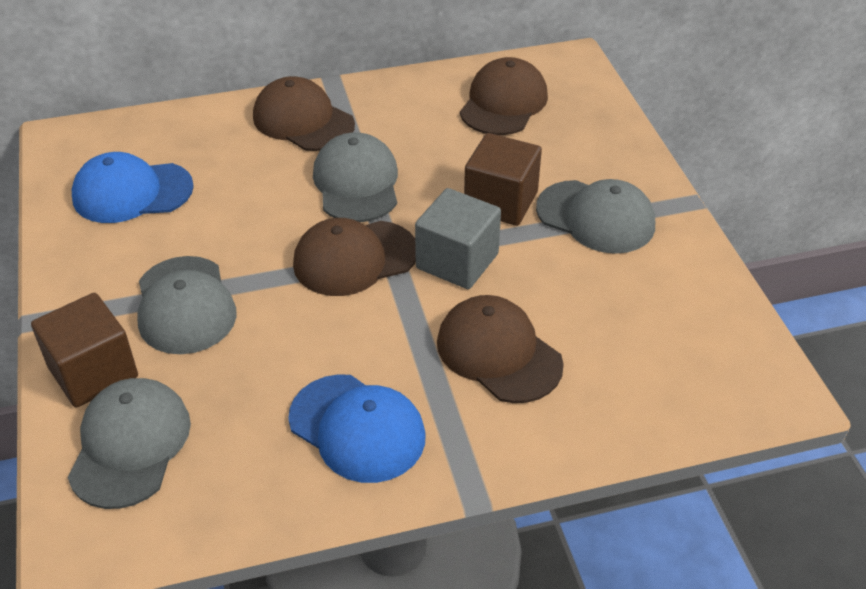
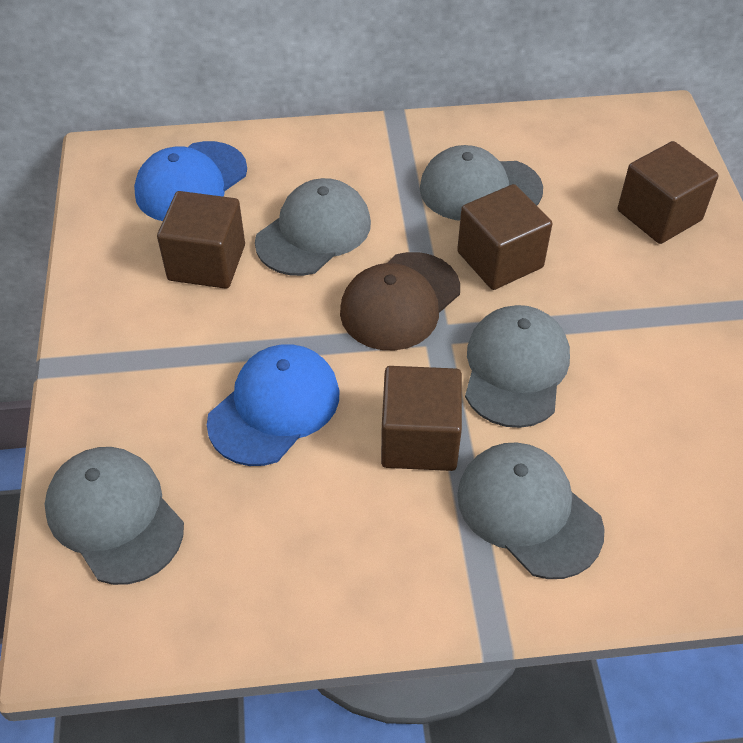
brown cap: 4 -> 1
brown cube: 2 -> 4
grey cap: 4 -> 5
grey cube: 1 -> 0

